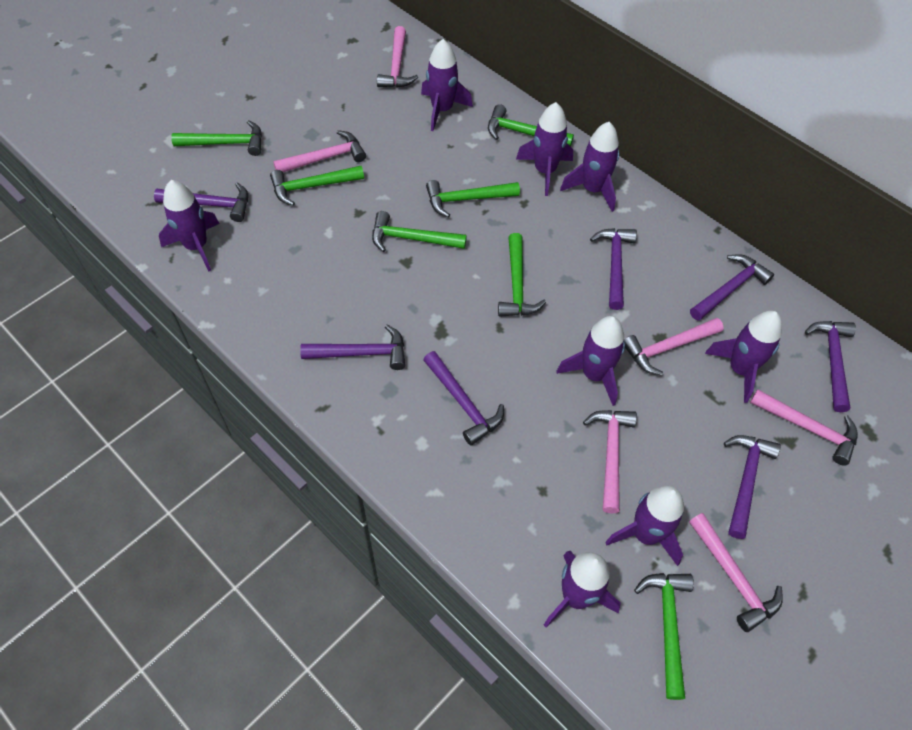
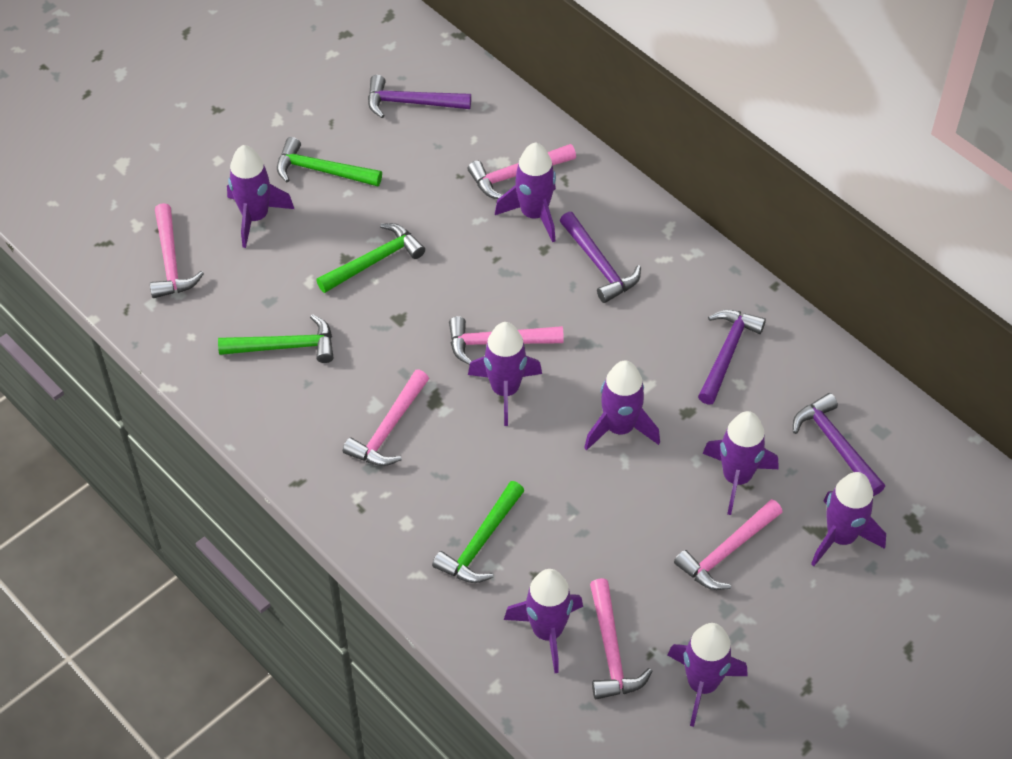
green hammer: 7 -> 4
purple hammer: 7 -> 4

